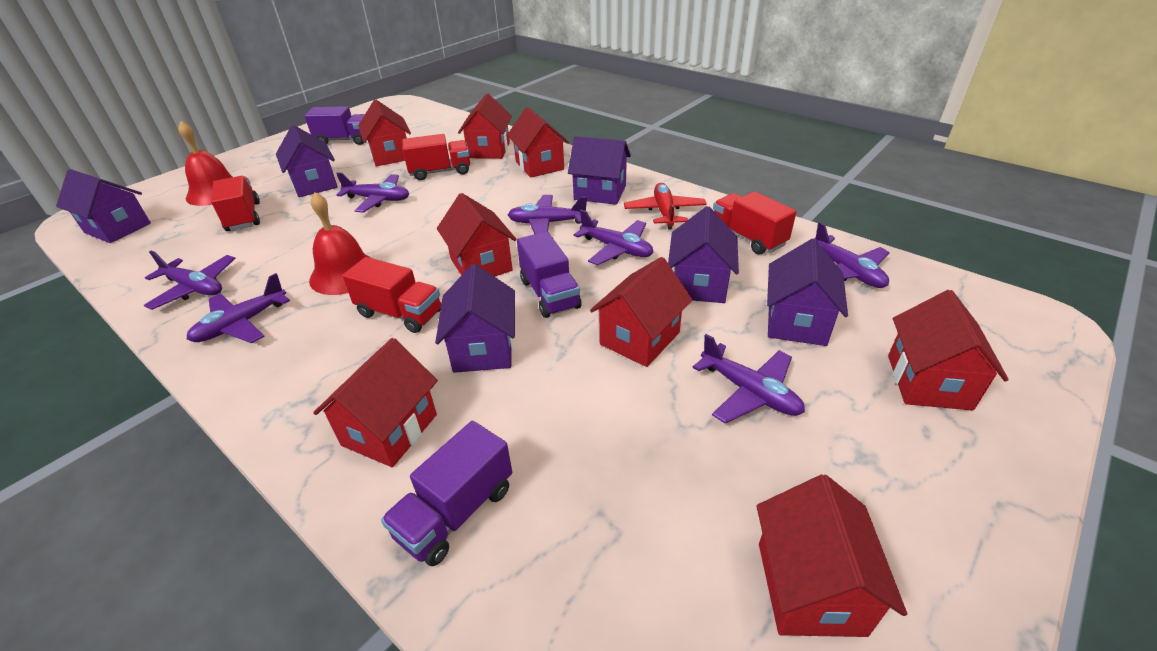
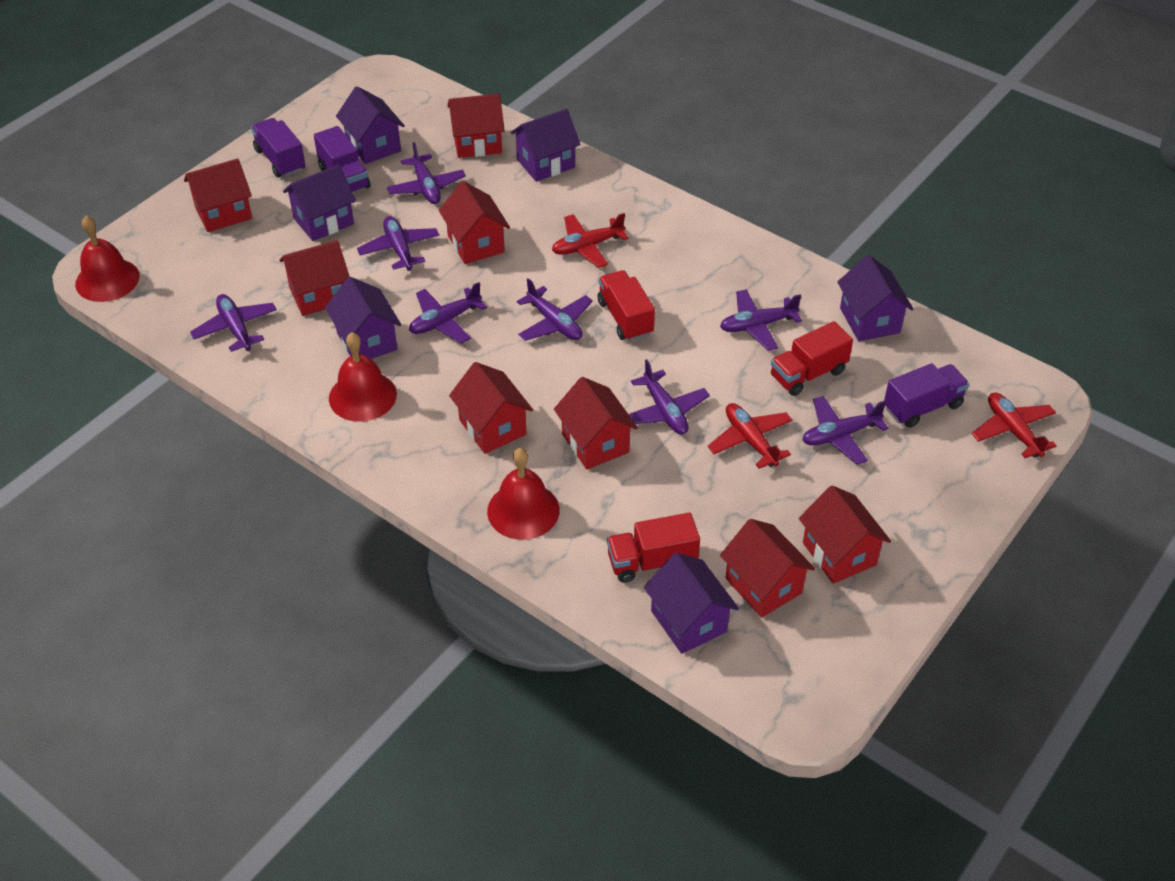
purple plane: 7 -> 8
red bell: 2 -> 3
red plane: 1 -> 3
red truck: 4 -> 3

